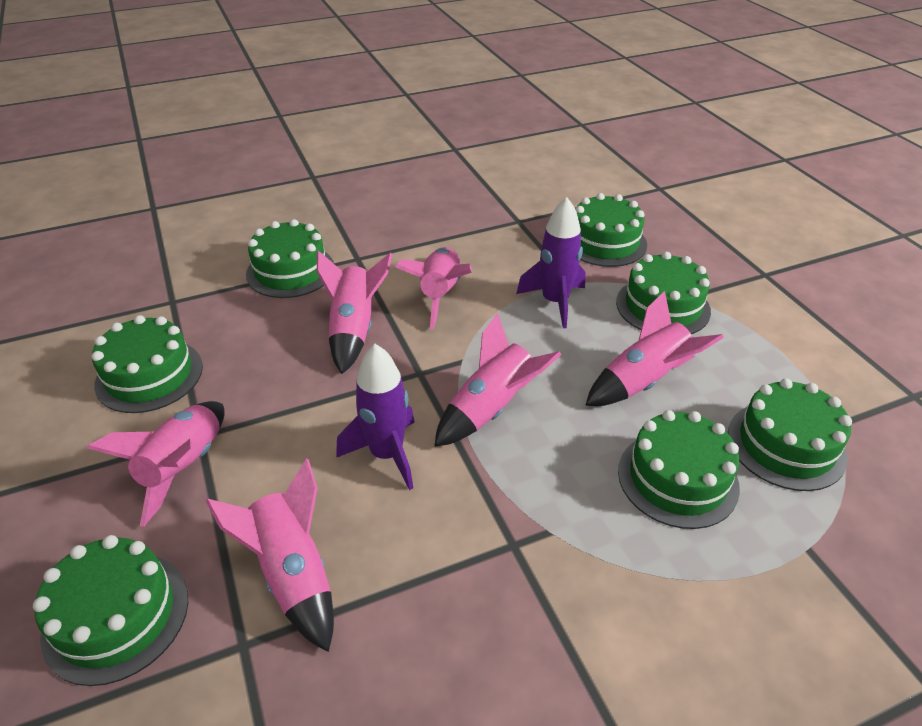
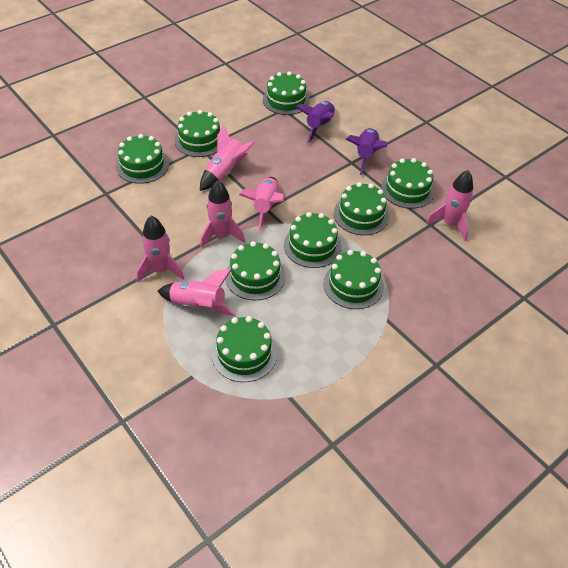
green cake: 7 -> 9

